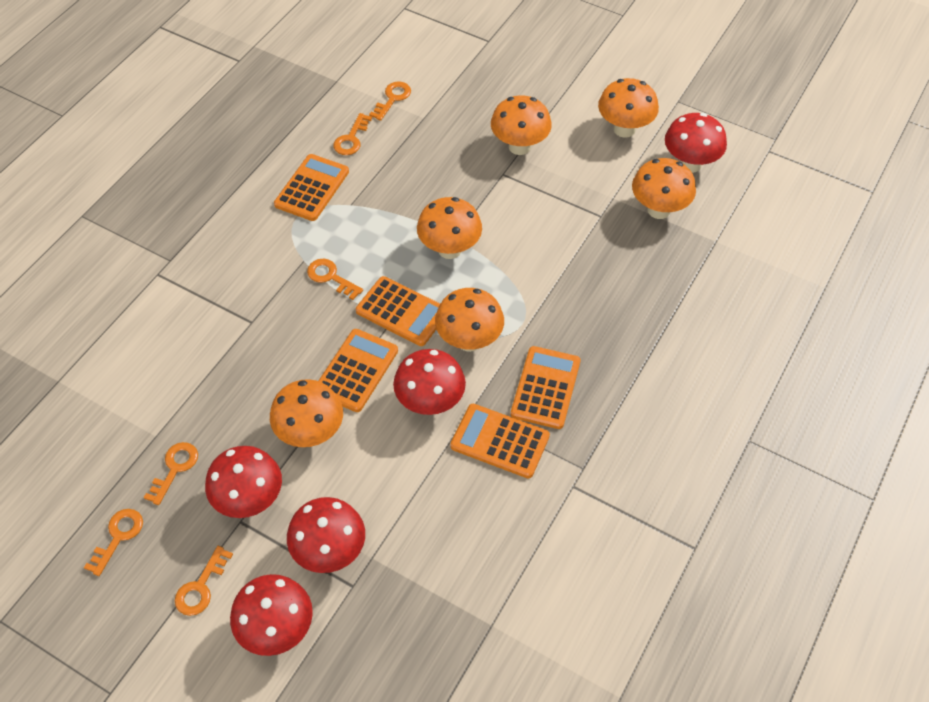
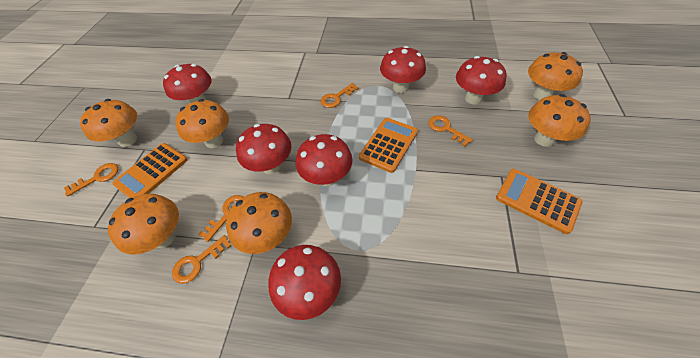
orange calculator: 5 -> 3
orange key: 6 -> 5
red mushroom: 5 -> 6

